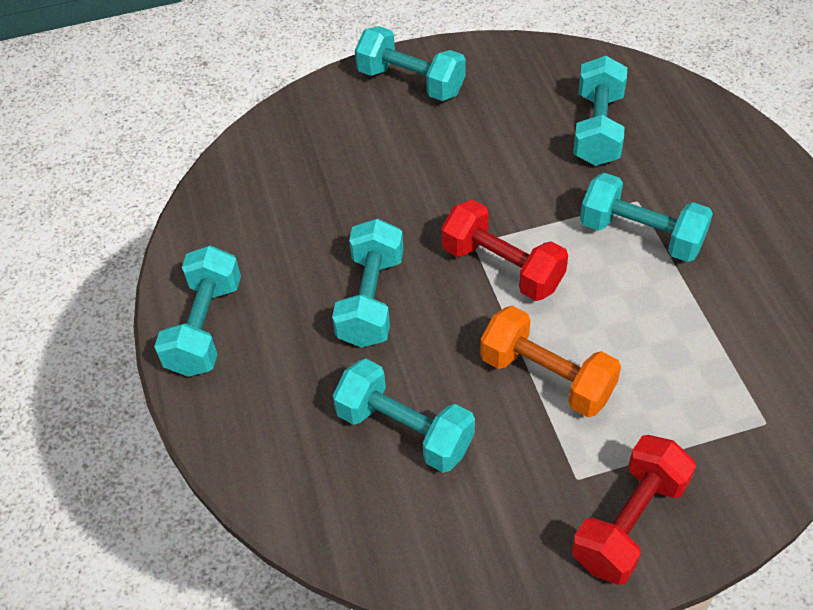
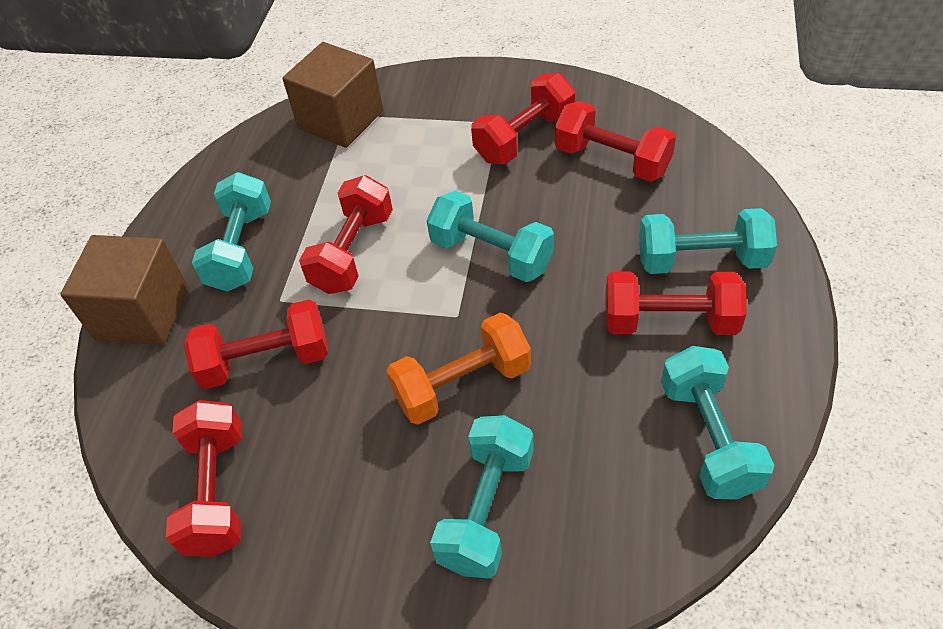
brown cube: 0 -> 2
red dumbbell: 2 -> 6
turquoise dumbbell: 6 -> 5

